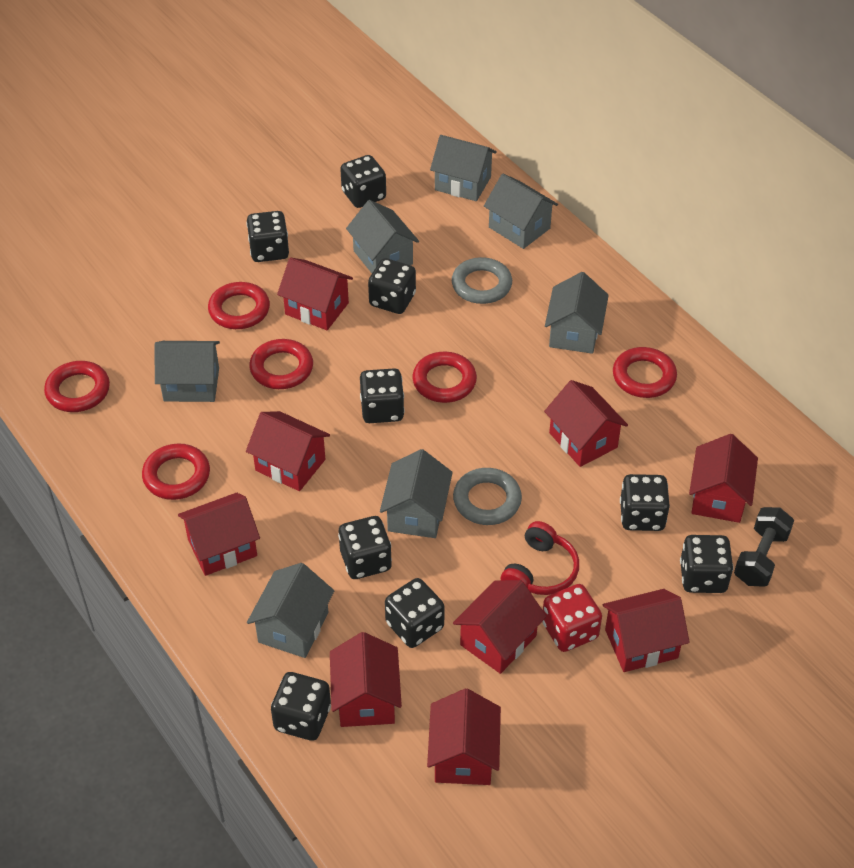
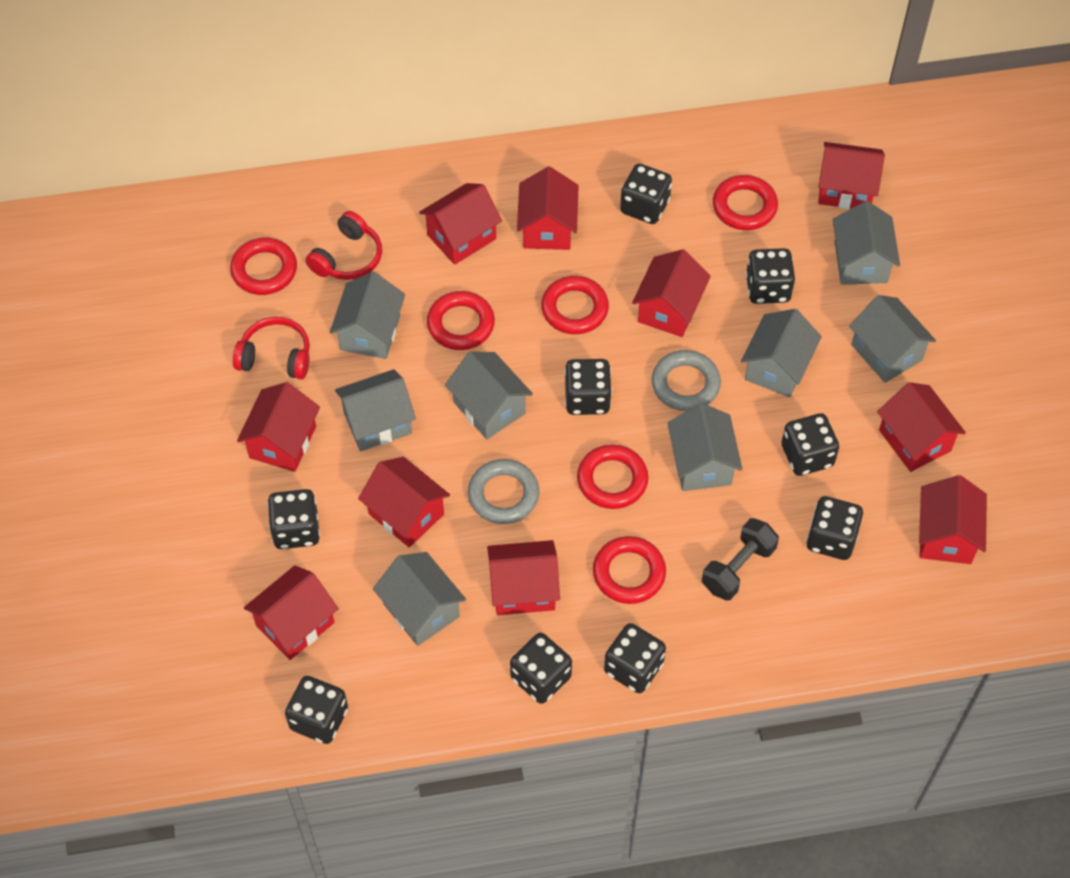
grey house: 7 -> 8
red dice: 1 -> 0
red headphones: 1 -> 2
red house: 9 -> 10

